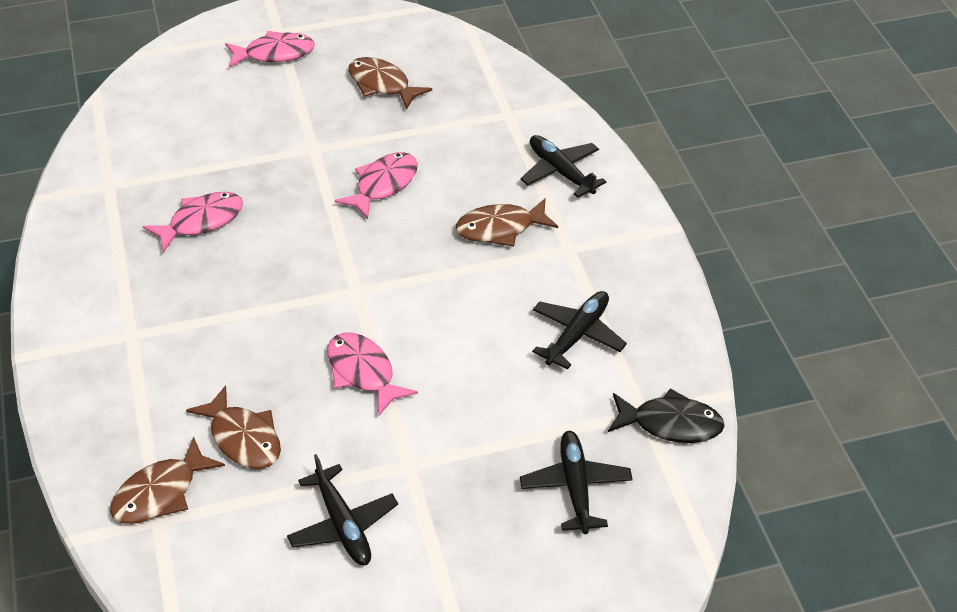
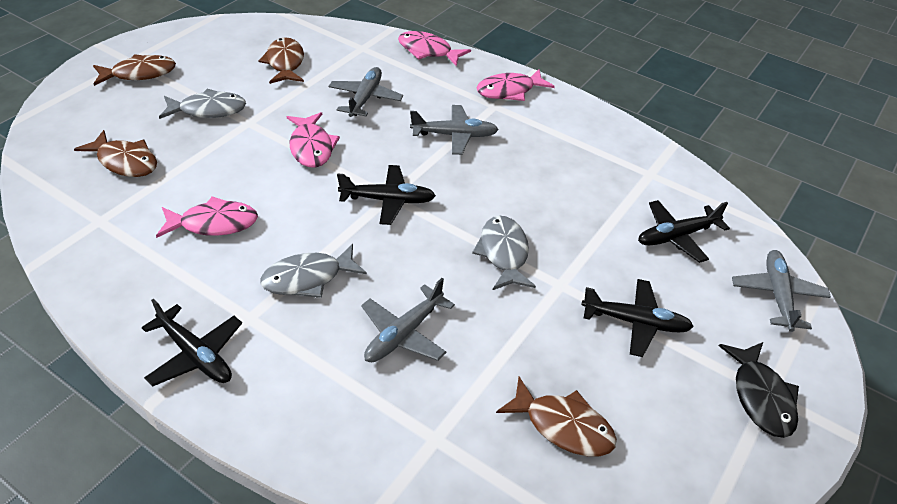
grey fish: 0 -> 3
grey plane: 0 -> 4

